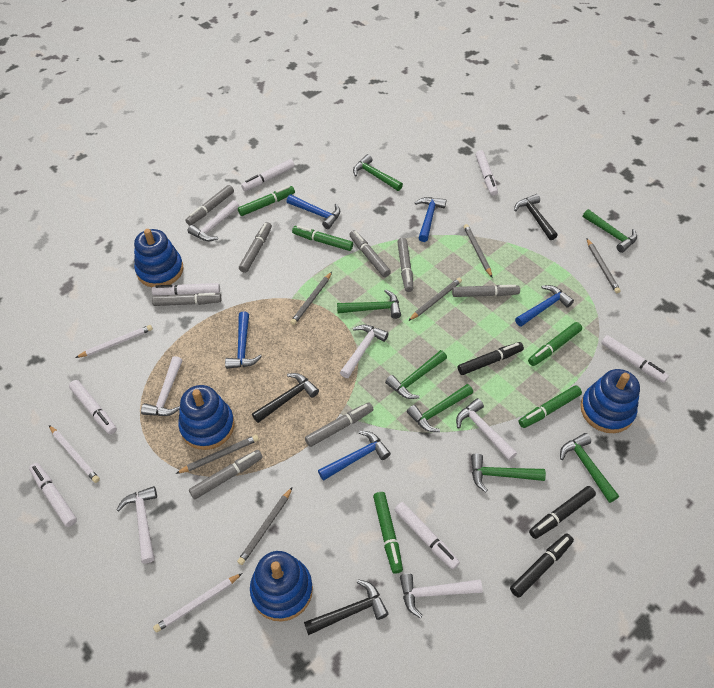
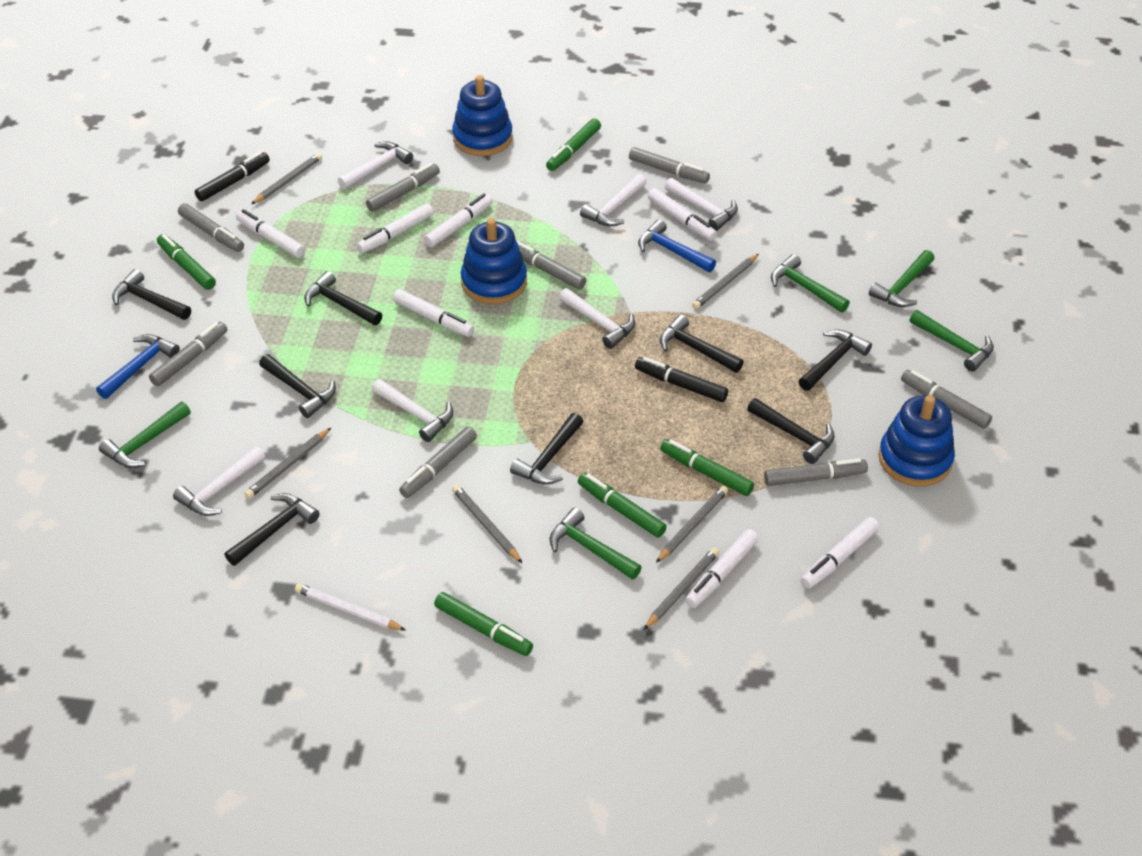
black hammer: 3 -> 8
black marker: 3 -> 2
blue hammer: 5 -> 2
blue stacking toy: 4 -> 3
green hammer: 7 -> 5
white pencil: 3 -> 1

